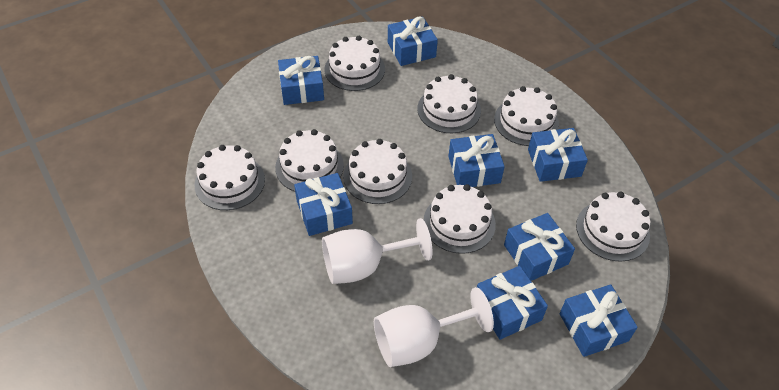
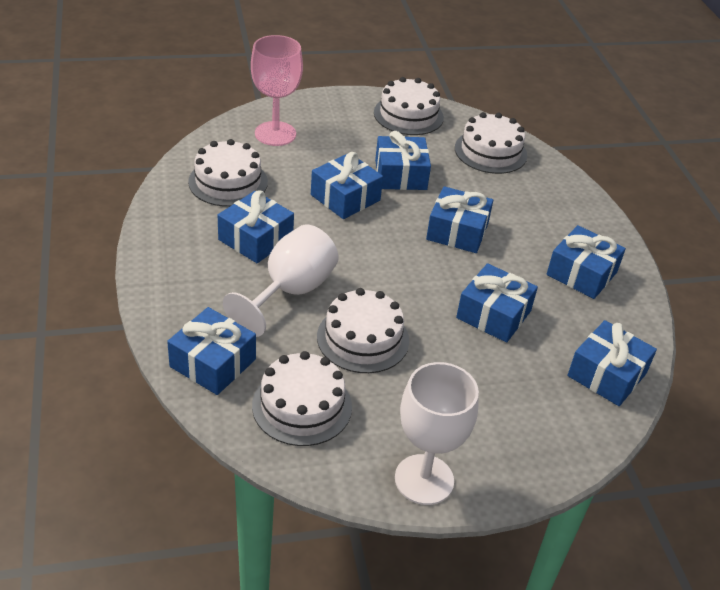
pink goblet: 0 -> 1
white cake: 8 -> 5

